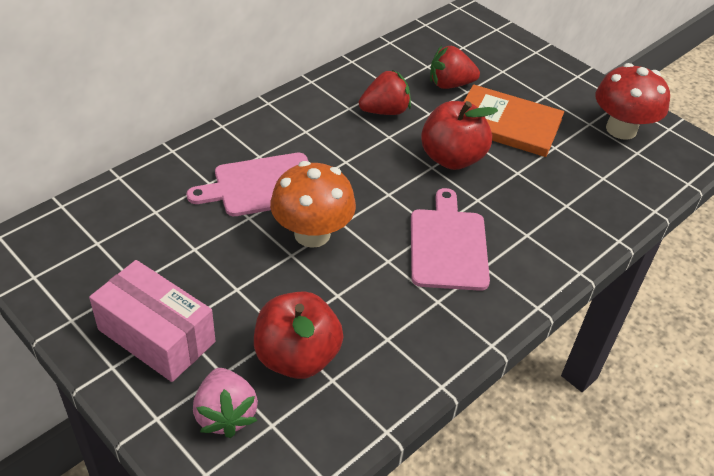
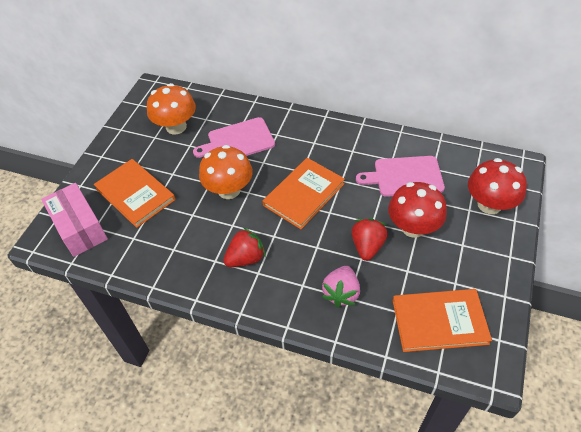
orange book: 1 -> 3
orange mushroom: 1 -> 2
red apple: 2 -> 0
red mushroom: 1 -> 2

